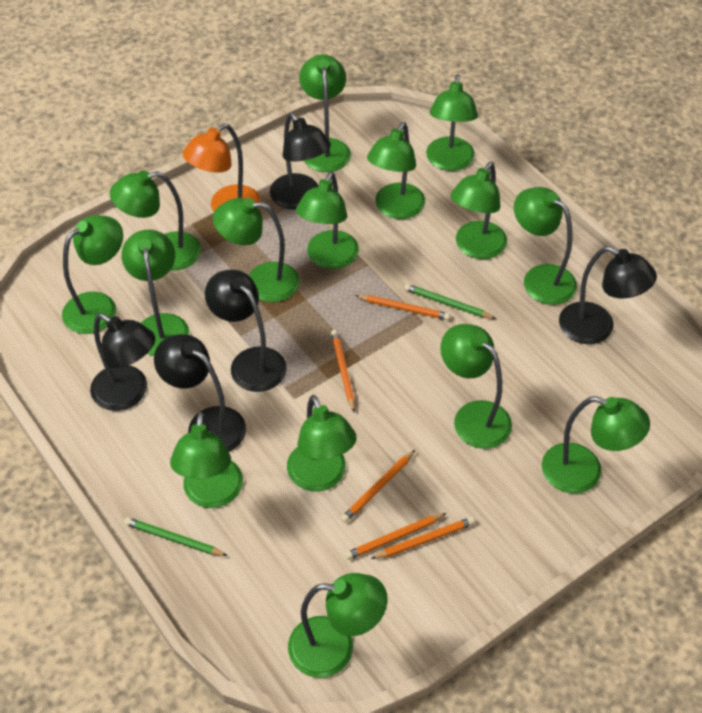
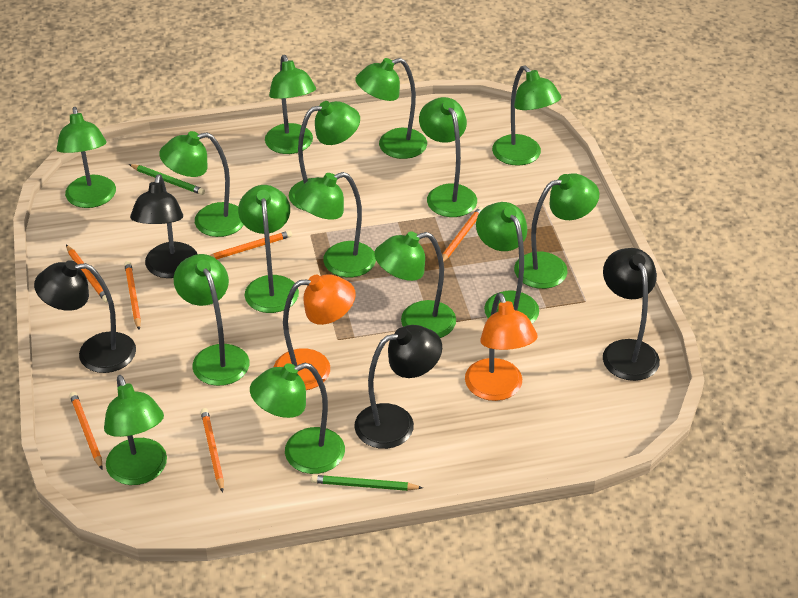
black lamp: 5 -> 4
orange lamp: 1 -> 2
orange pencil: 5 -> 6

